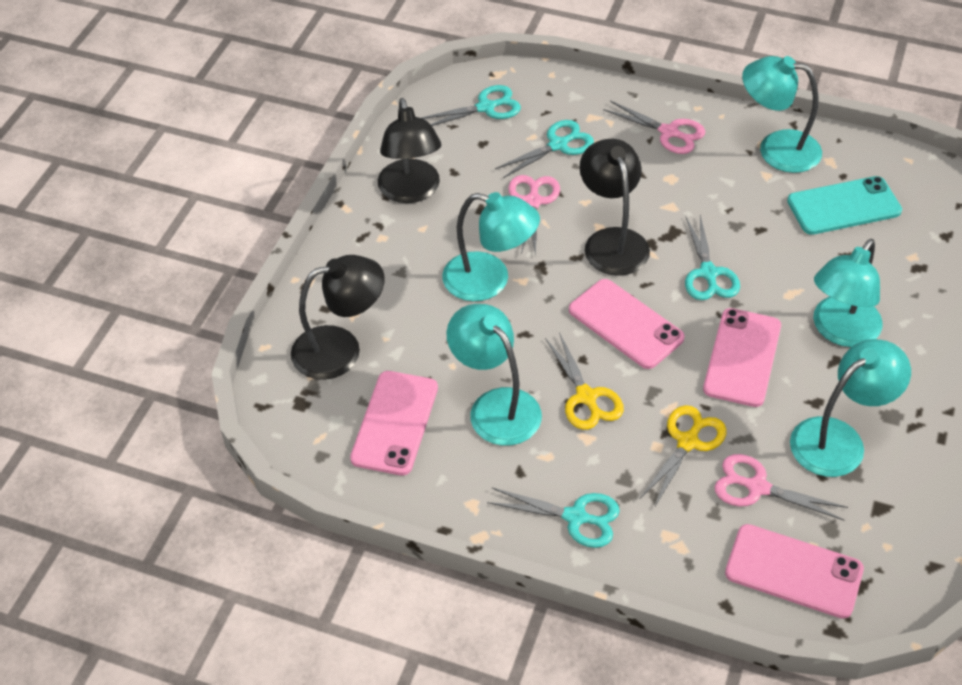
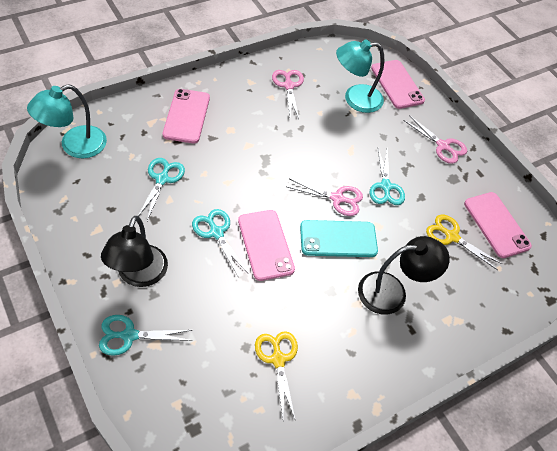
black lamp: 3 -> 2
turquoise lamp: 5 -> 2

